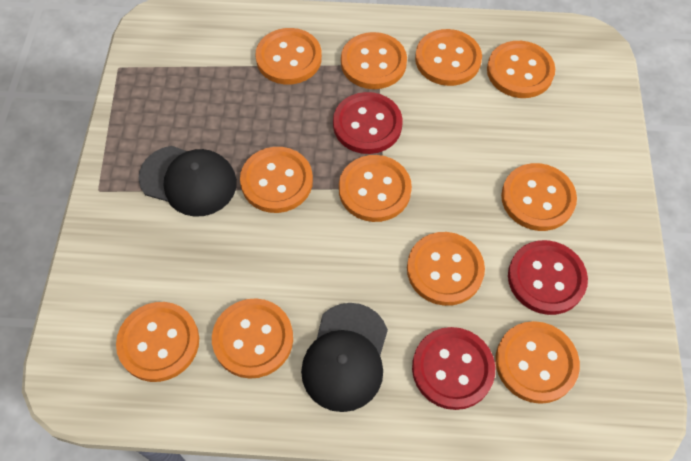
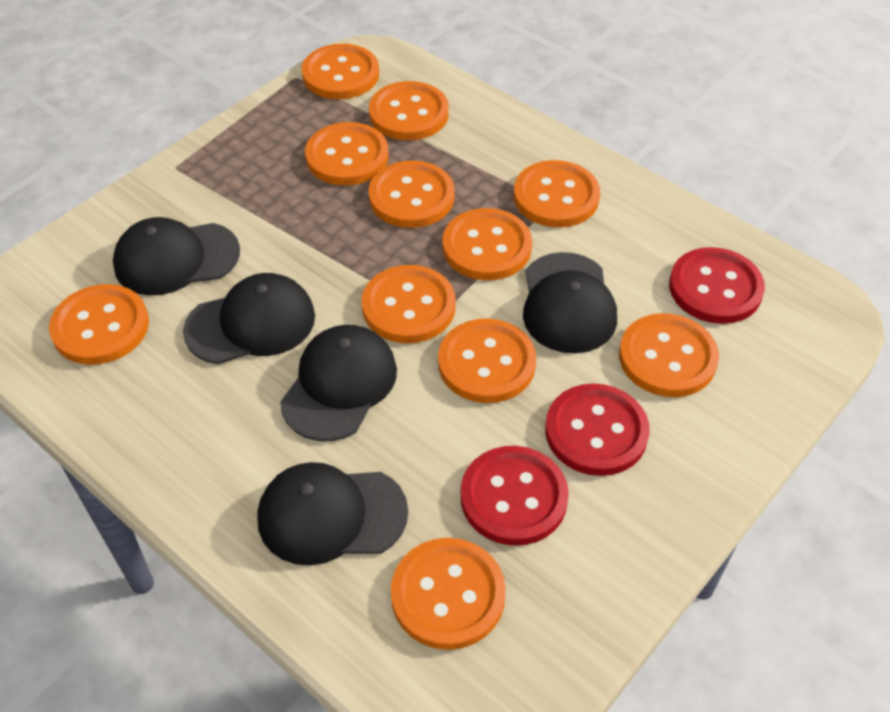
black cap: 2 -> 5

